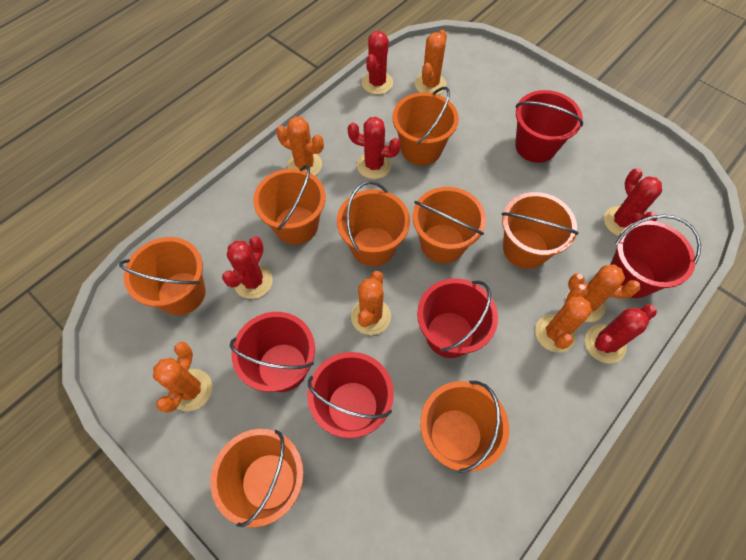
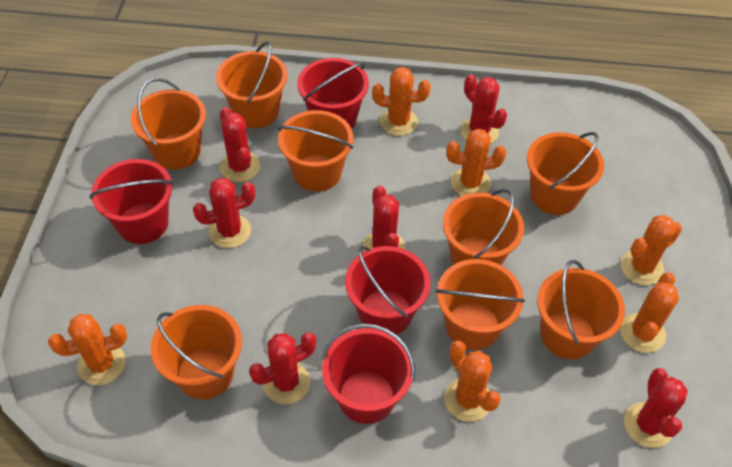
red bucket: 5 -> 4
red cactus: 5 -> 6

